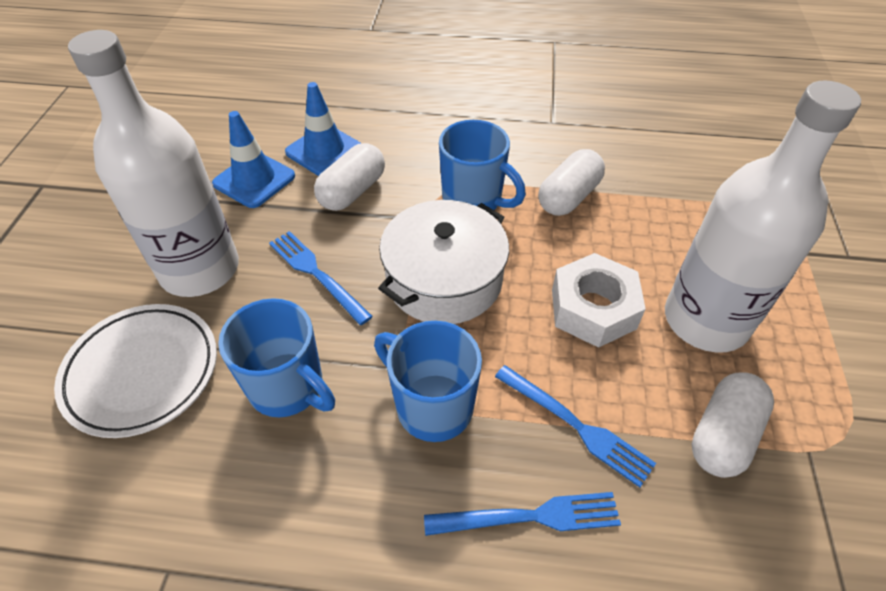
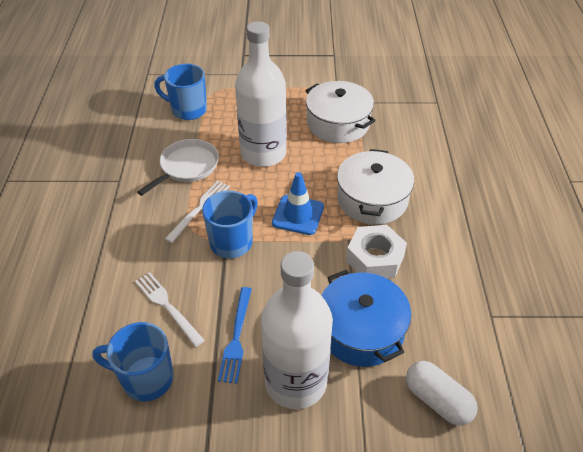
blue fork: 3 -> 1
blue pot: 0 -> 1
blue traffic cone: 2 -> 1
white capsule: 3 -> 1
white fork: 0 -> 2
white pan: 0 -> 1
white plate: 1 -> 0
white pot: 1 -> 2

